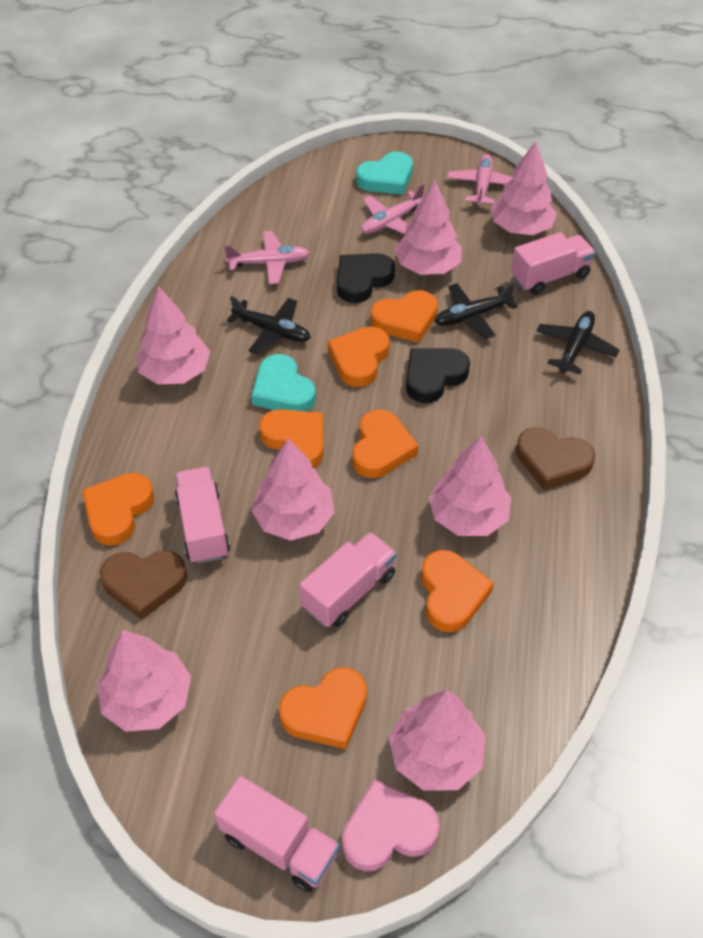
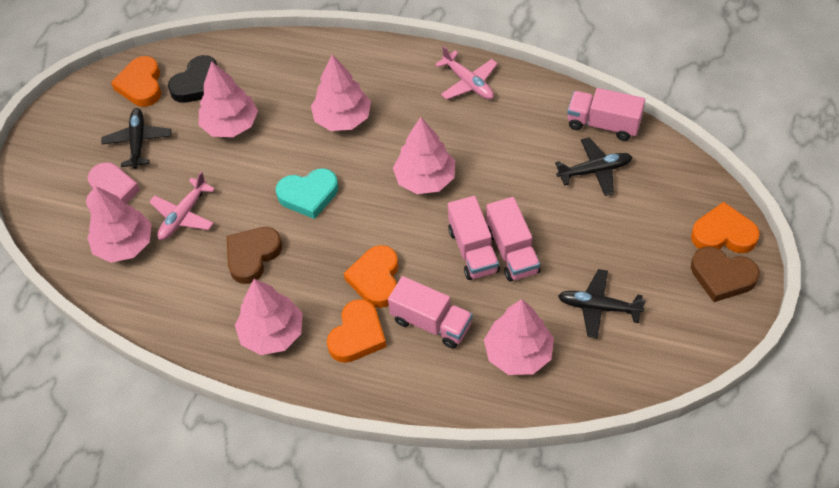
black heart: 2 -> 1
orange heart: 7 -> 4
pink plane: 3 -> 2
pink tree: 7 -> 6
turquoise heart: 2 -> 1

